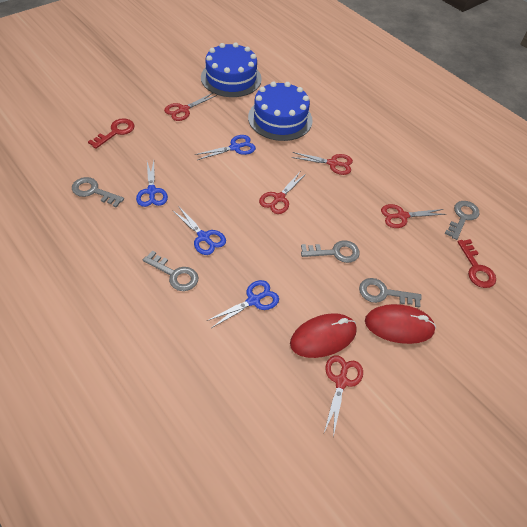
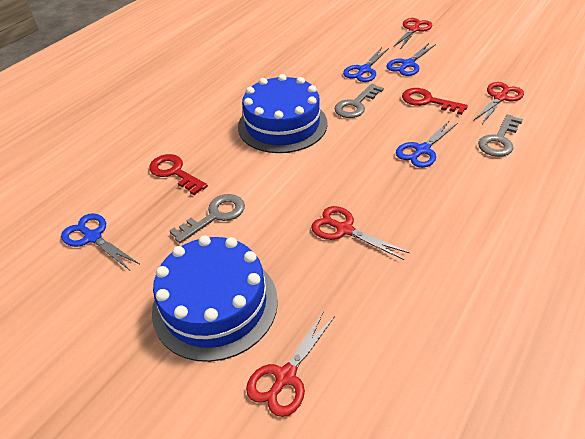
grey key: 5 -> 3
red mouse: 2 -> 0
red scissors: 5 -> 4

